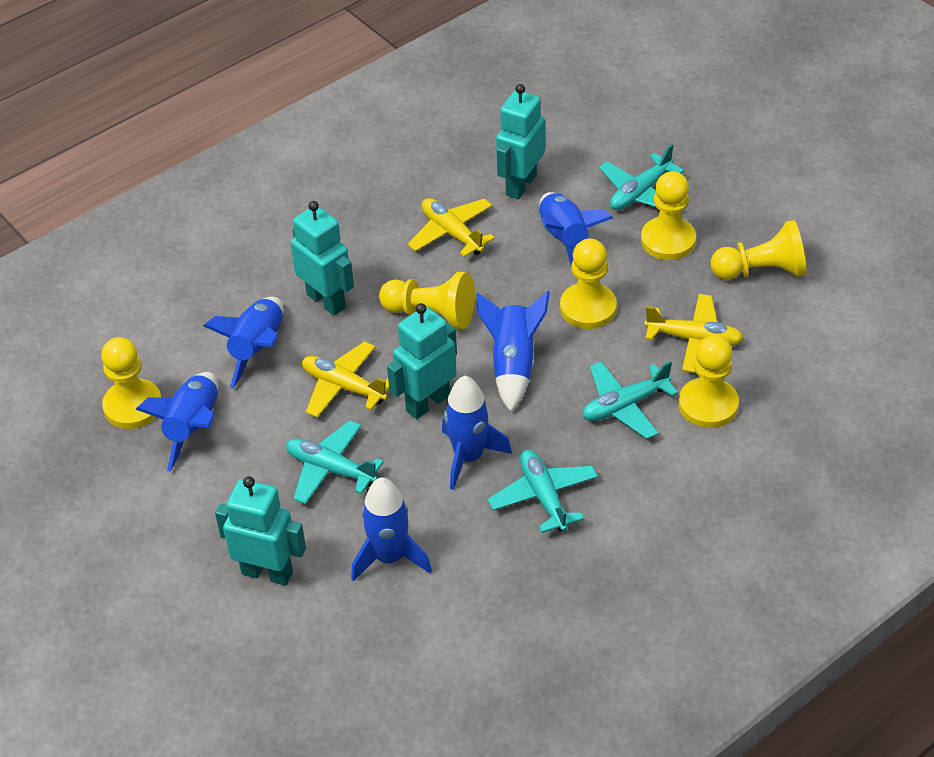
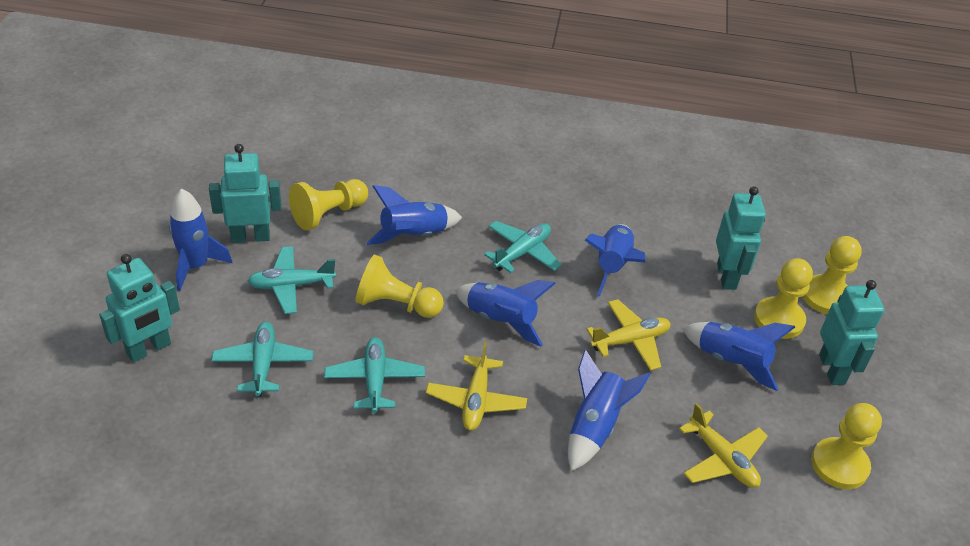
yellow pawn: 6 -> 5

